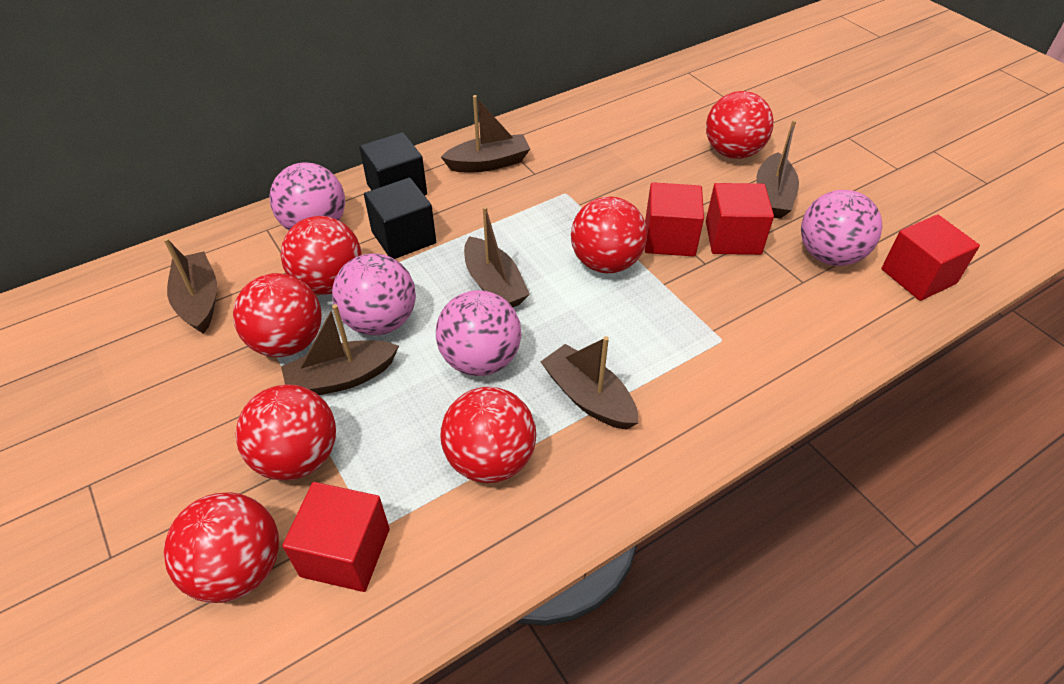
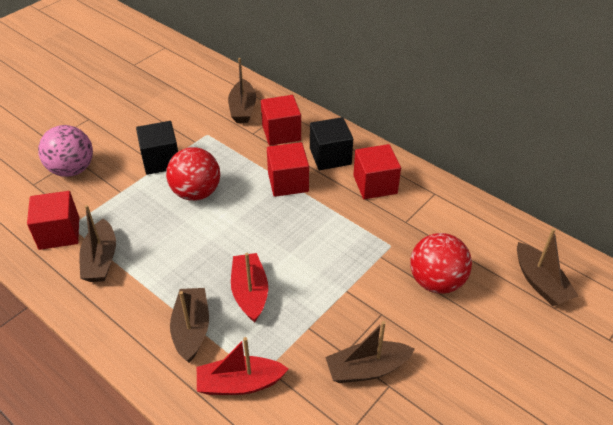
brown boat: 6 -> 5
pink ball: 4 -> 1
red ball: 7 -> 2
red boat: 0 -> 2

